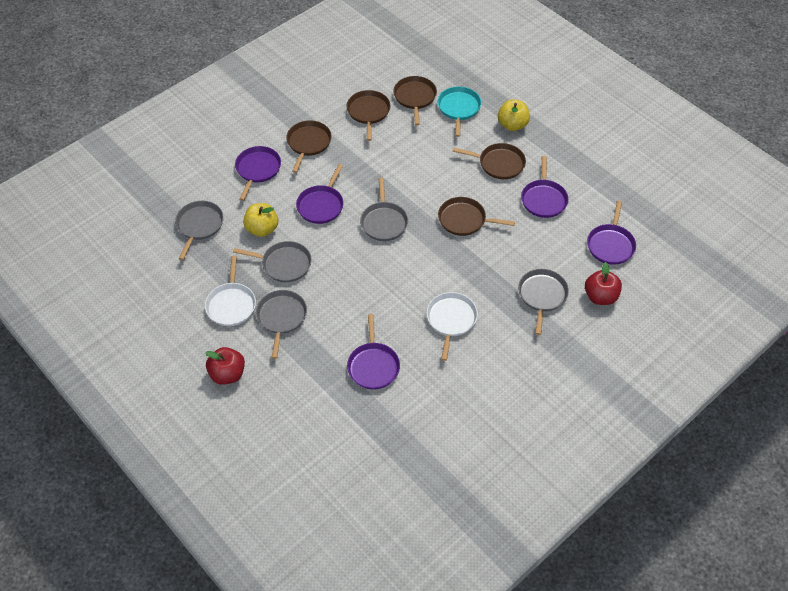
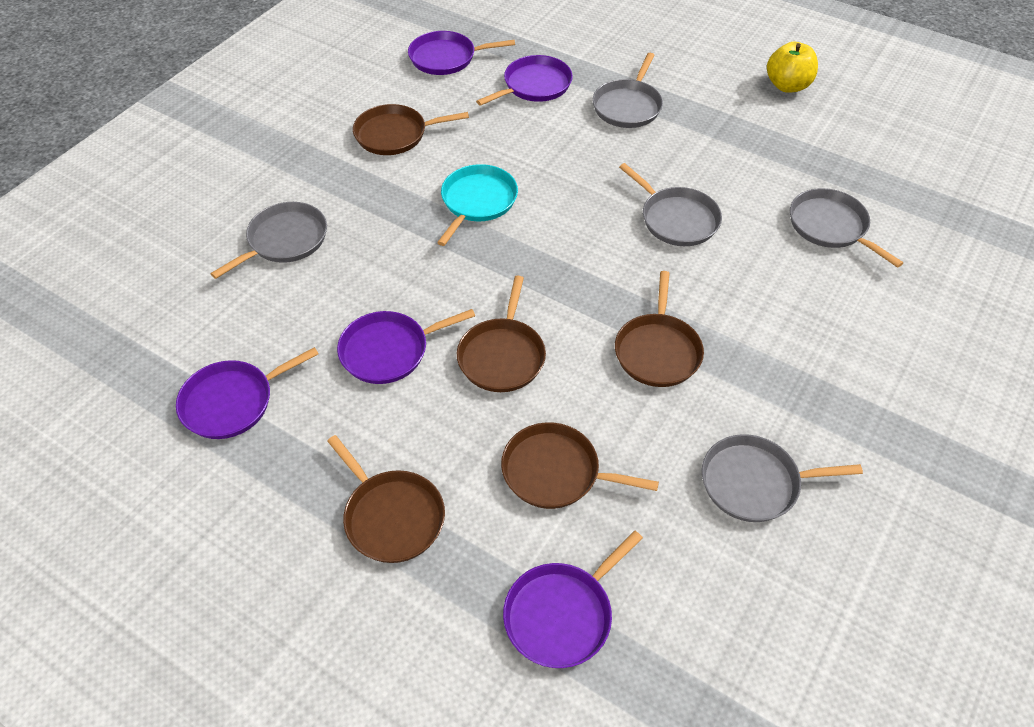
red apple: 2 -> 0
white pan: 2 -> 0
yellow apple: 2 -> 1

